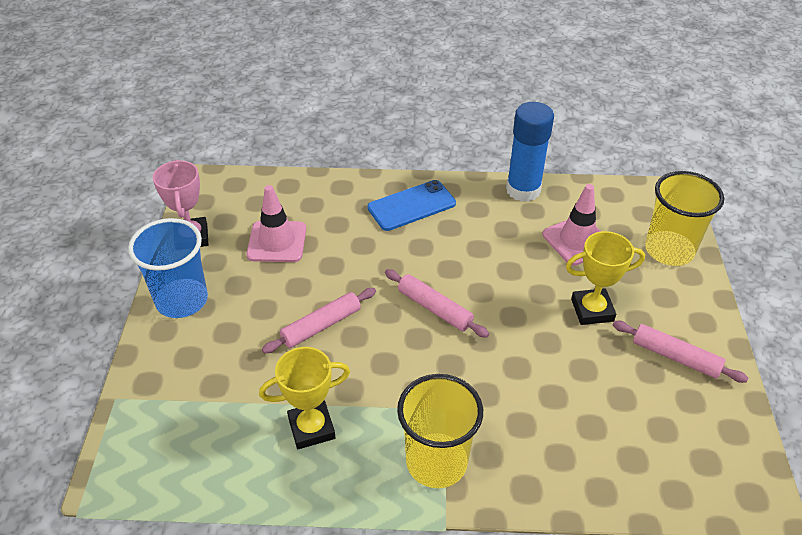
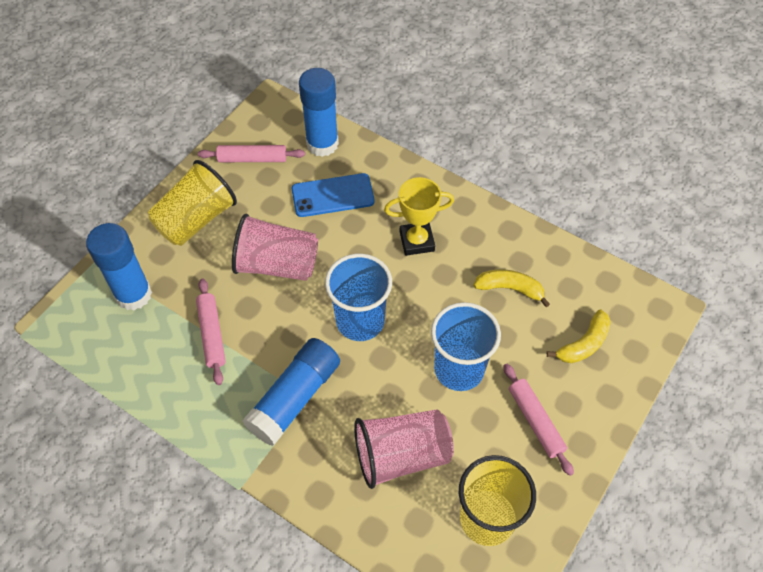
blue cup: 1 -> 2
blue glue stick: 1 -> 3
pink cup: 0 -> 2
pink traffic cone: 2 -> 0
pink trophy: 1 -> 0
yellow banana: 0 -> 2
yellow trophy: 2 -> 1

